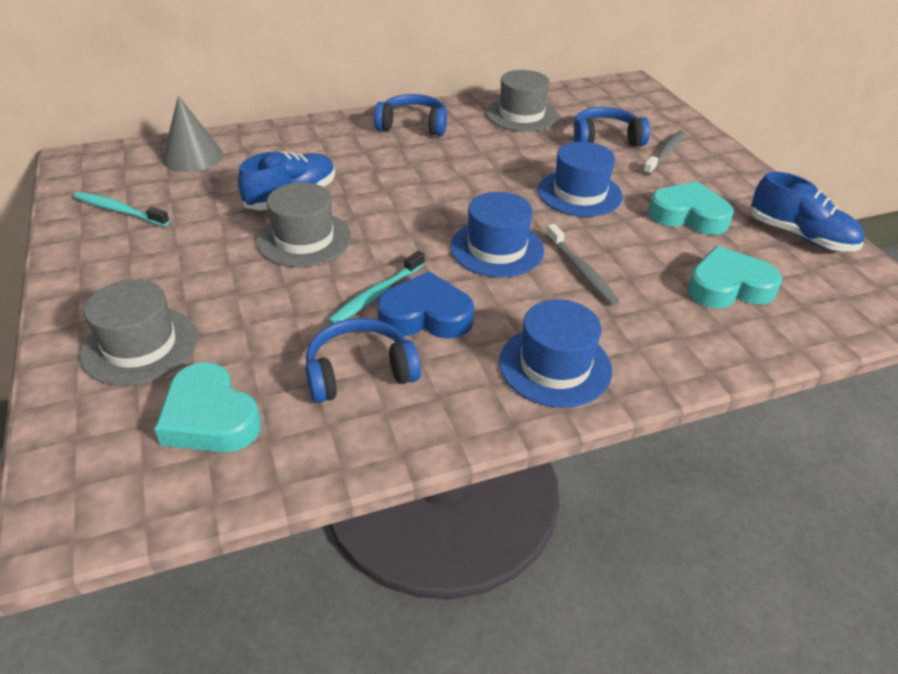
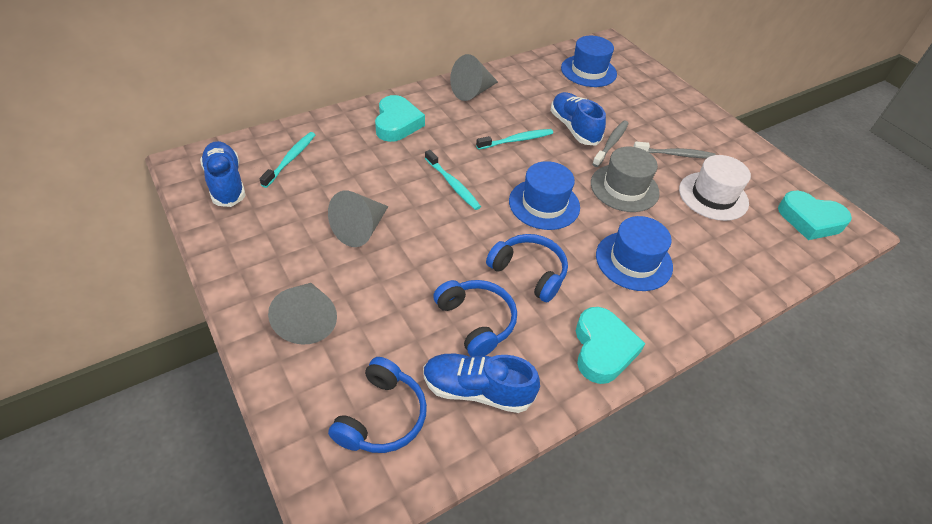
blue heart: 1 -> 0
blue shoe: 2 -> 3
grey cone: 1 -> 3
grey hat: 3 -> 1
turquoise toothbrush: 2 -> 3
white hat: 0 -> 1

